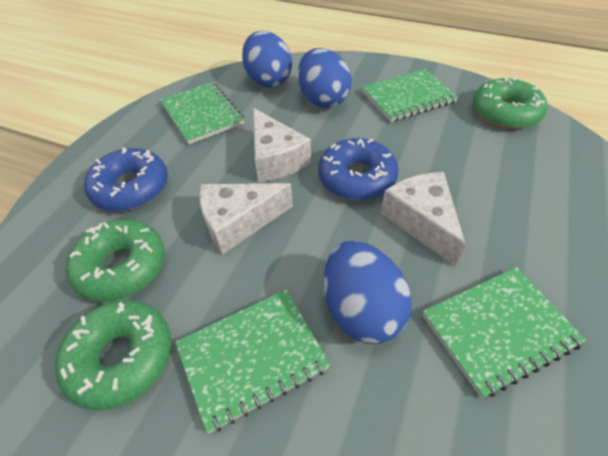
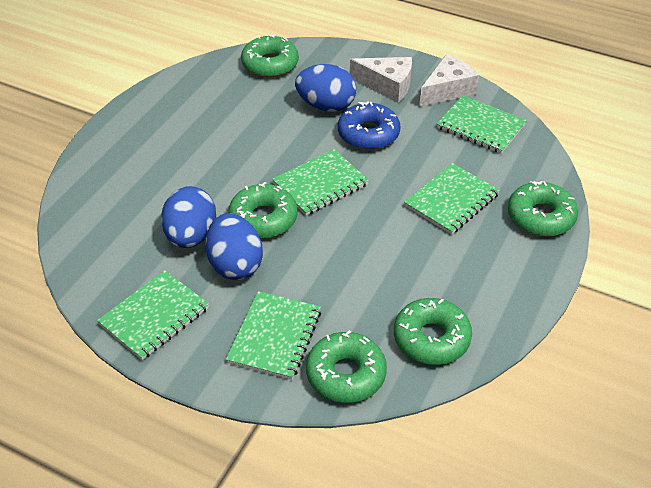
blue donut: 2 -> 1
green donut: 3 -> 5
green notebook: 4 -> 5
white cheese: 3 -> 2

